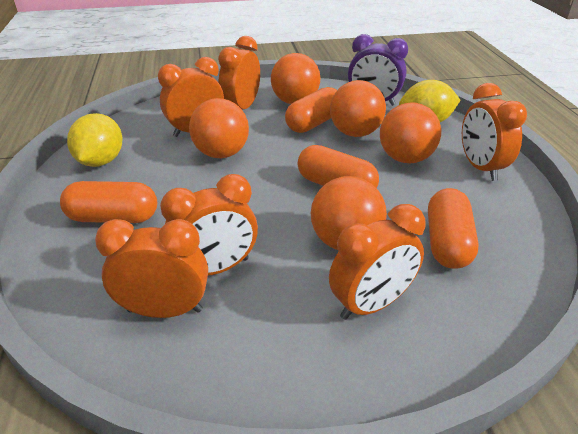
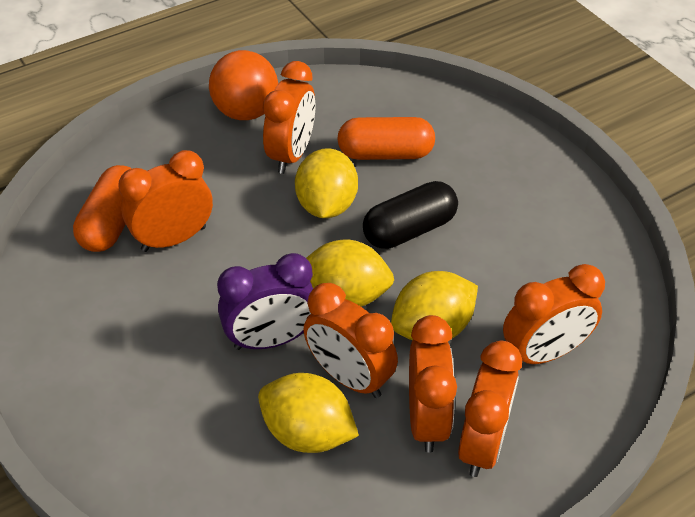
black capsule: 0 -> 1
orange ball: 5 -> 1
orange capsule: 4 -> 2
yellow lemon: 2 -> 4

